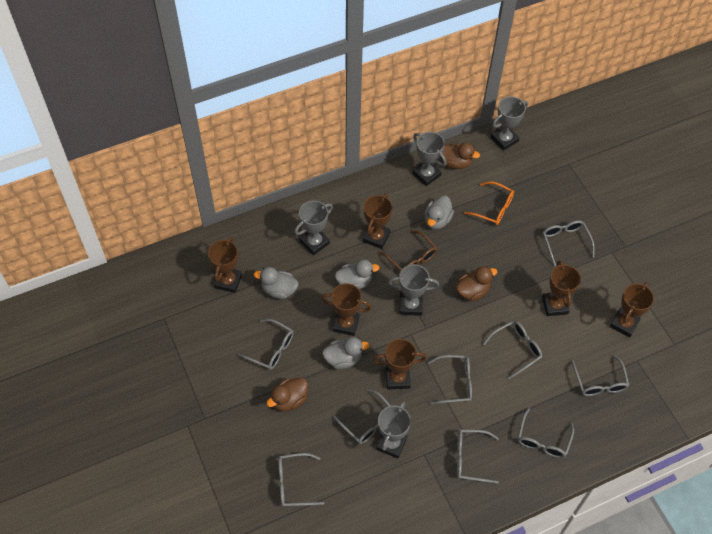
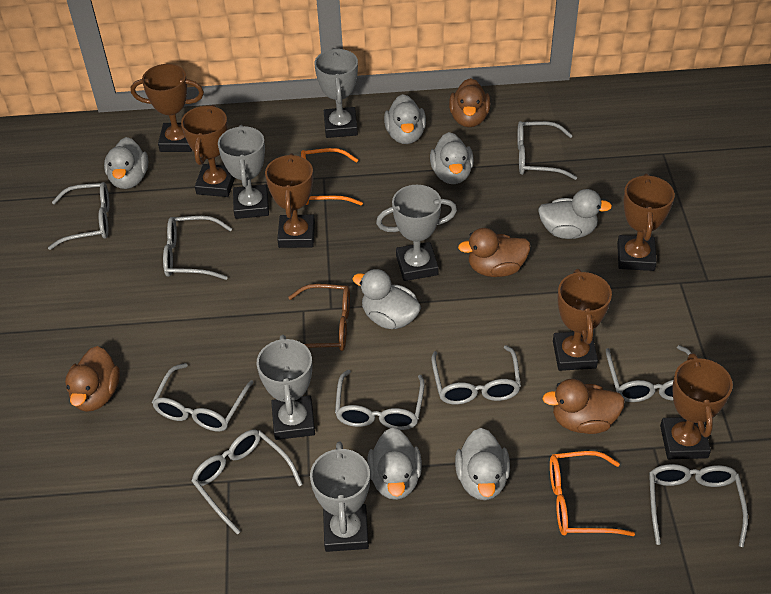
brown duck: 3 -> 4
grey duck: 4 -> 7
orange glasses: 1 -> 2

